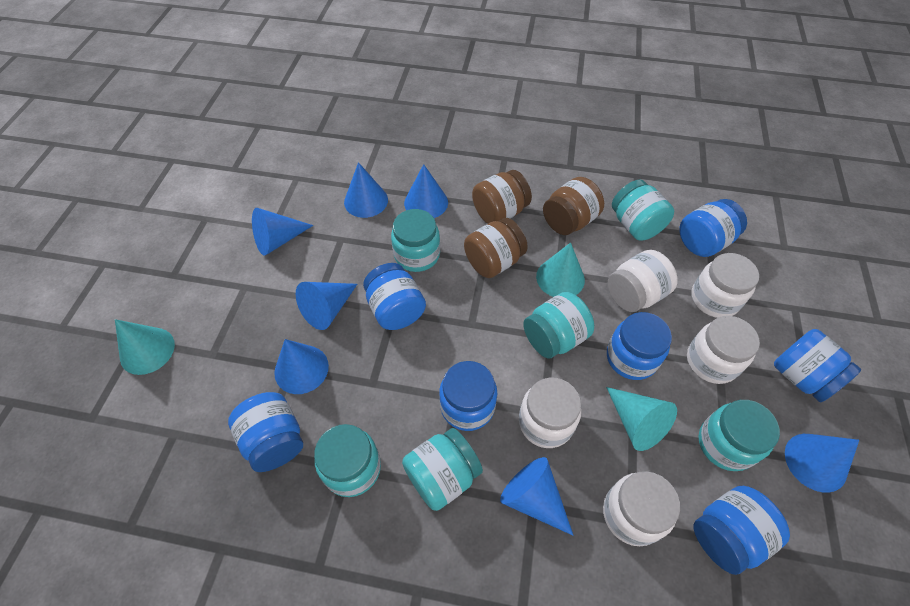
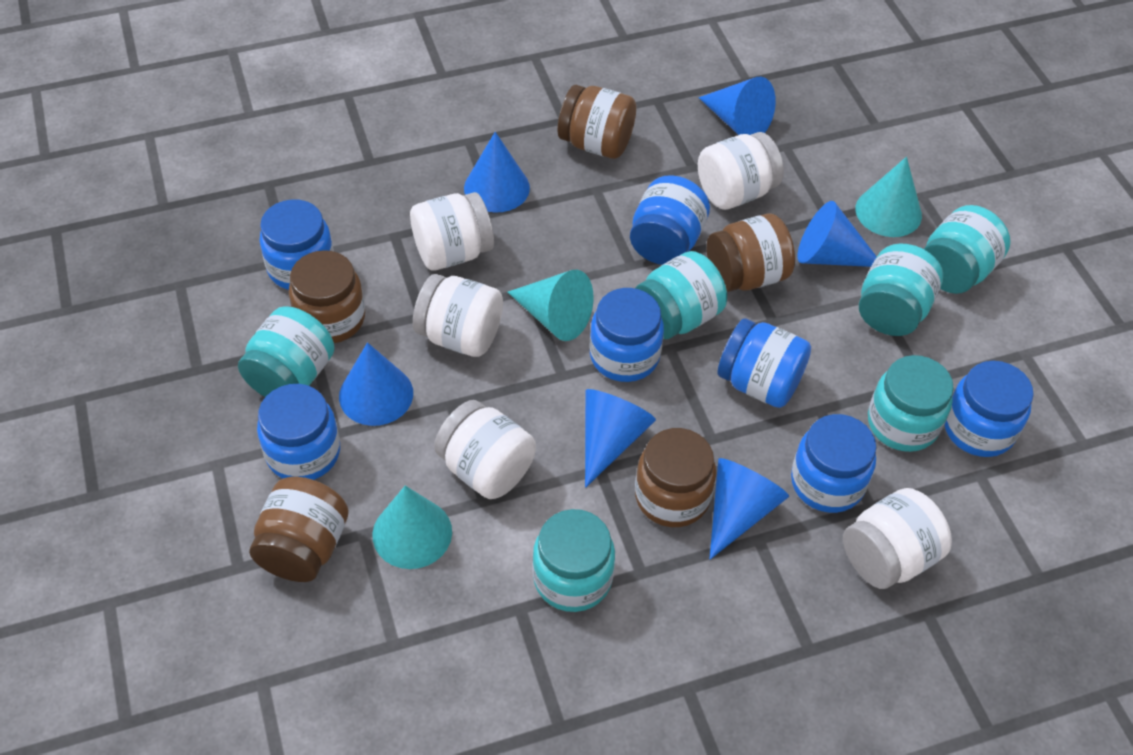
blue cone: 7 -> 6
brown jar: 3 -> 5

